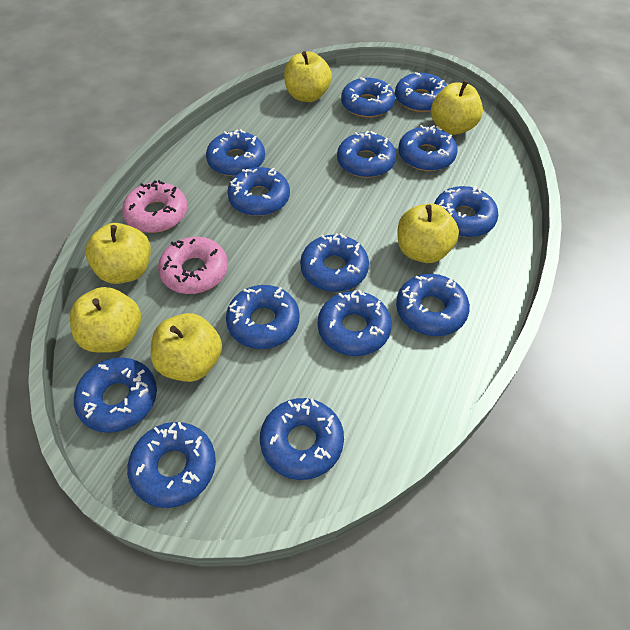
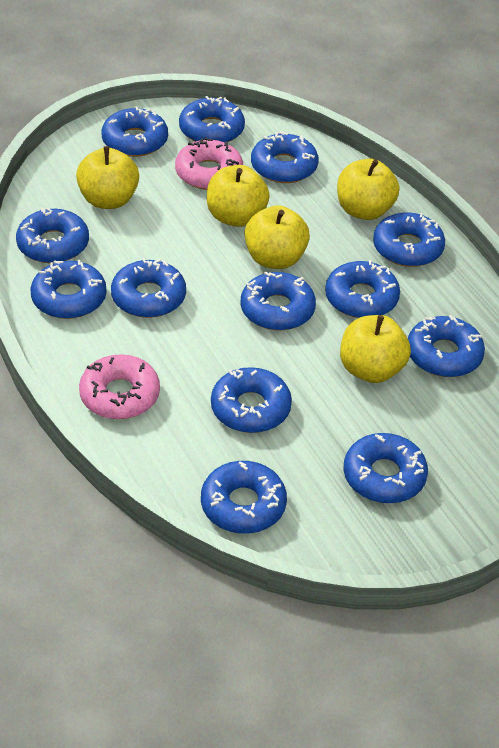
blue donut: 14 -> 13
yellow apple: 6 -> 5

